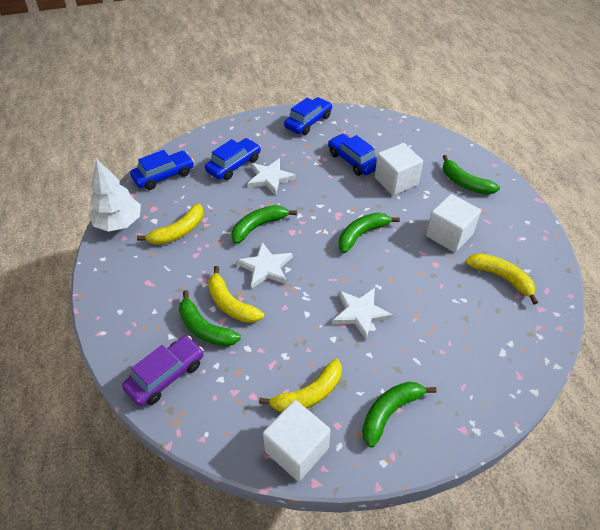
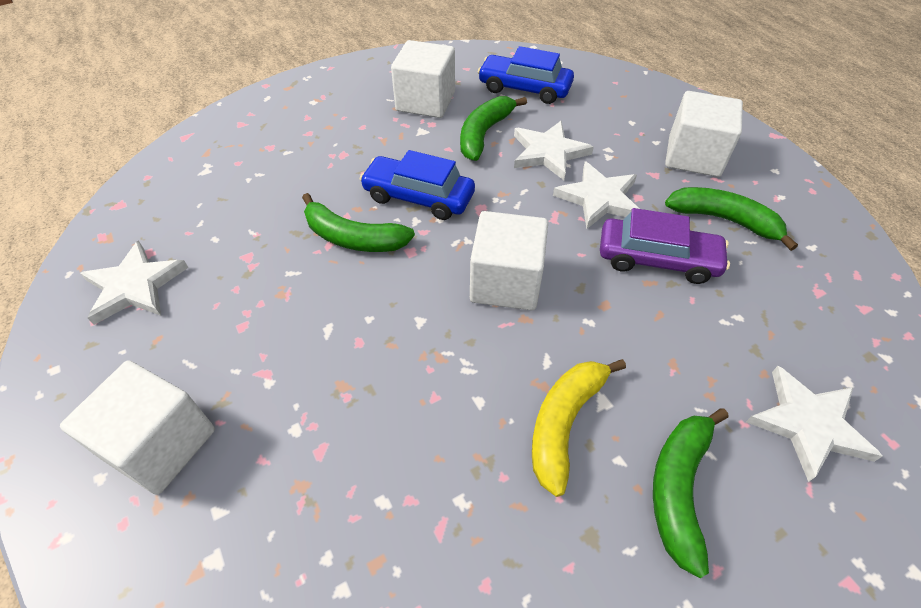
blue car: 4 -> 2
green banana: 5 -> 4
white cube: 3 -> 4
white star: 3 -> 4
white tree: 1 -> 0
yellow banana: 4 -> 1

